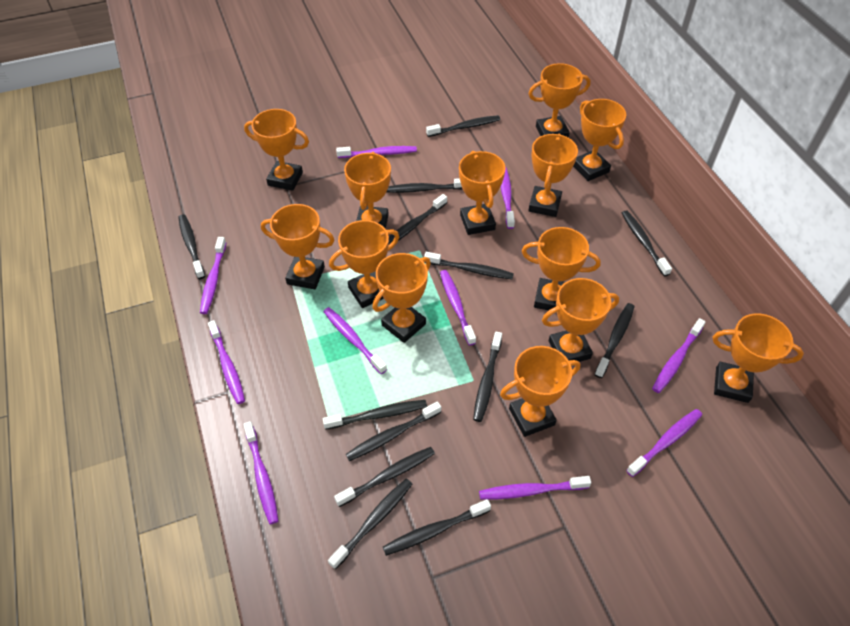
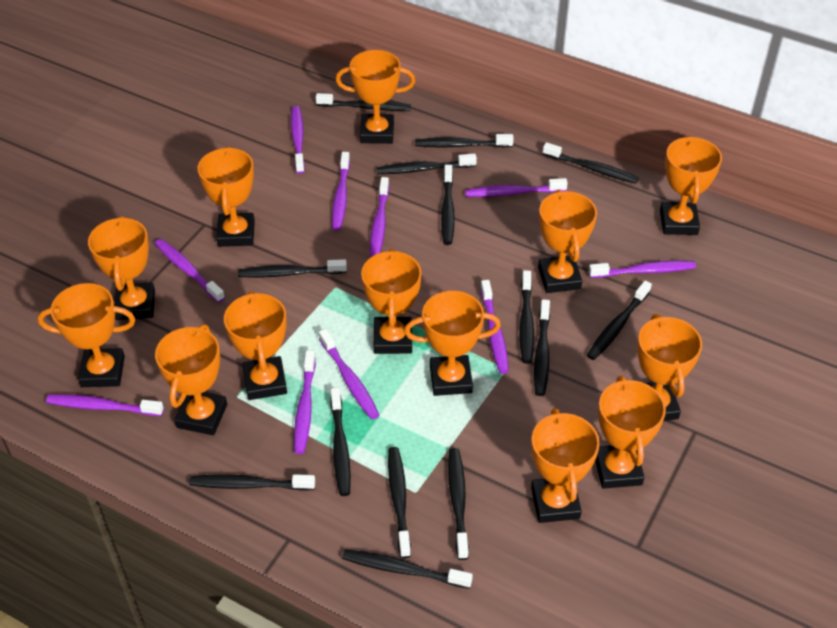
black toothbrush: 13 -> 14

